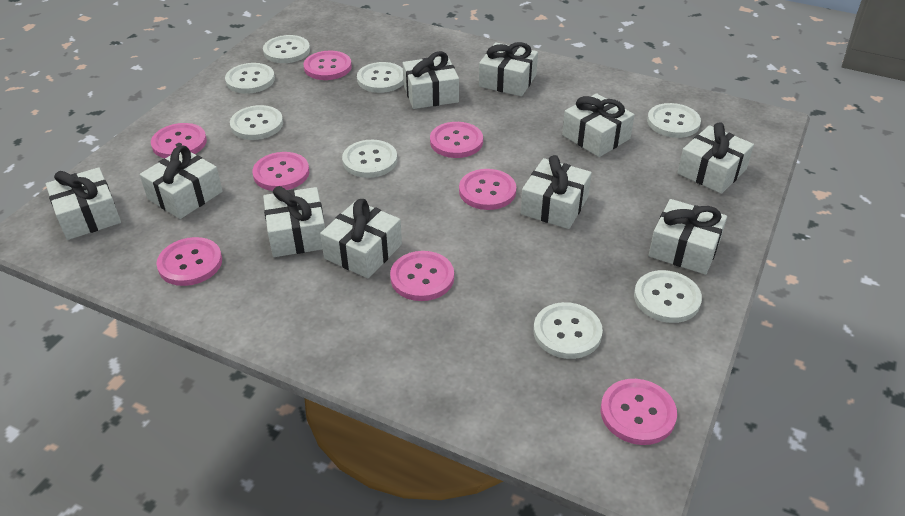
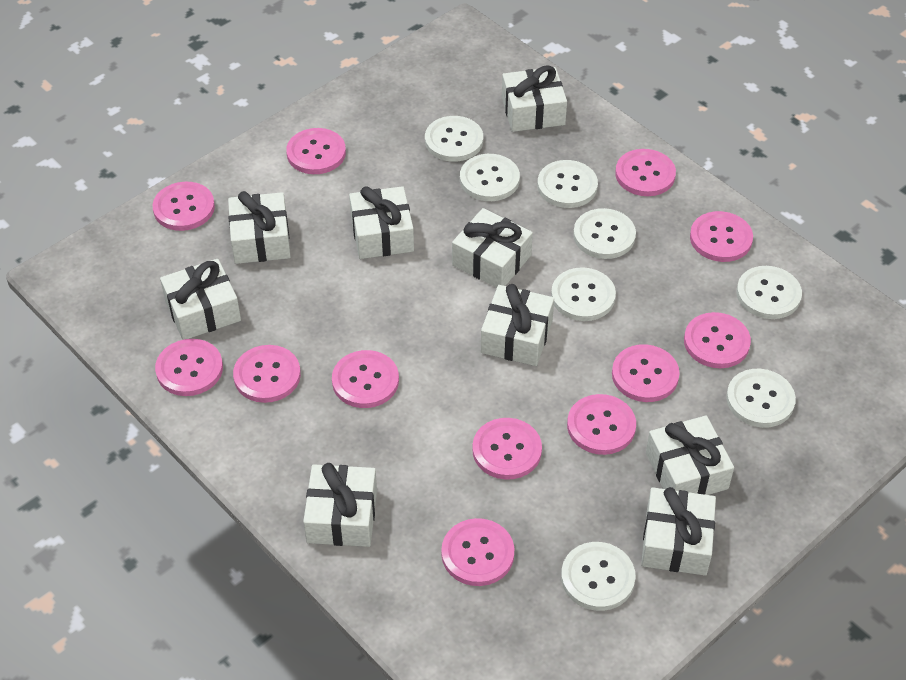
pink button: 8 -> 12
white gift: 10 -> 9

